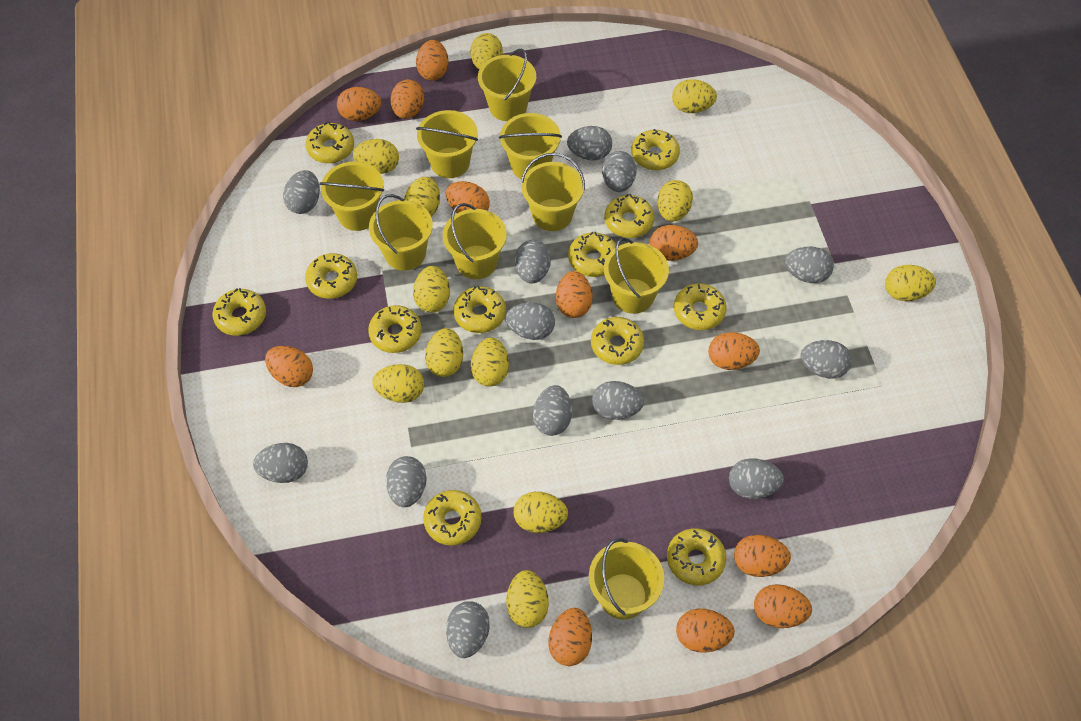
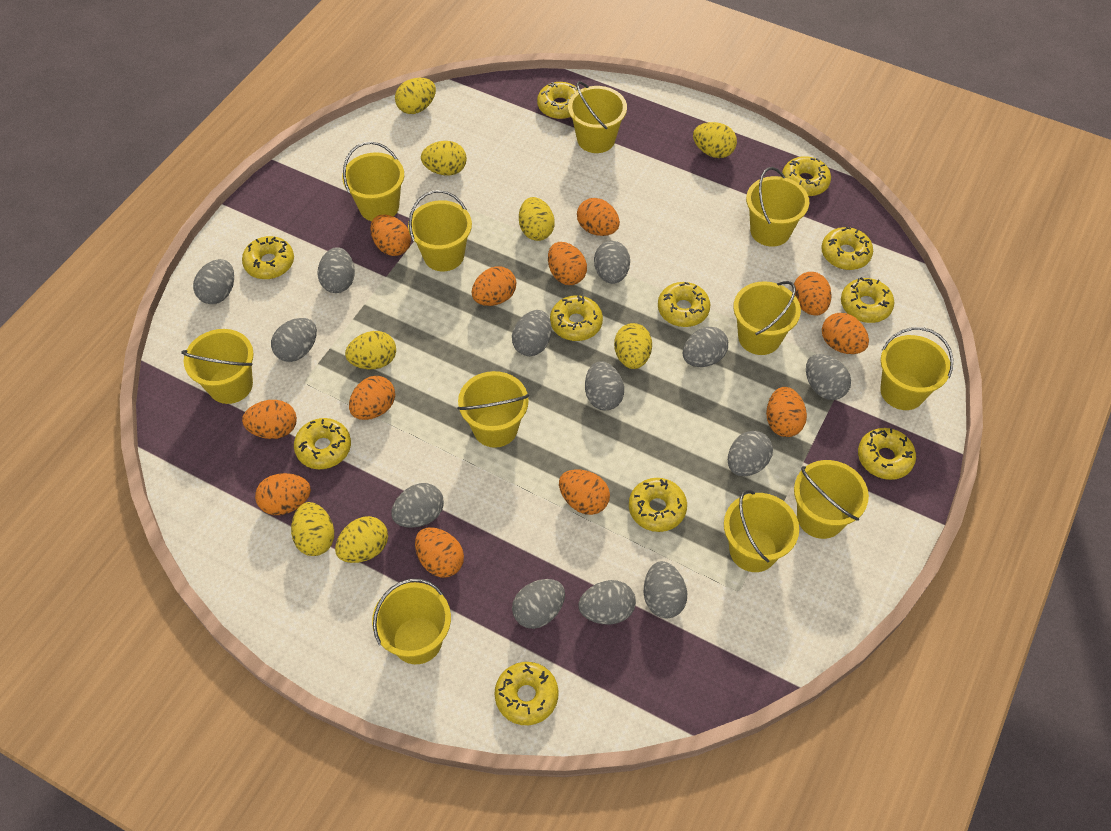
yellow bucket: 9 -> 11
yellow donut: 12 -> 11
yellow egg: 12 -> 8

